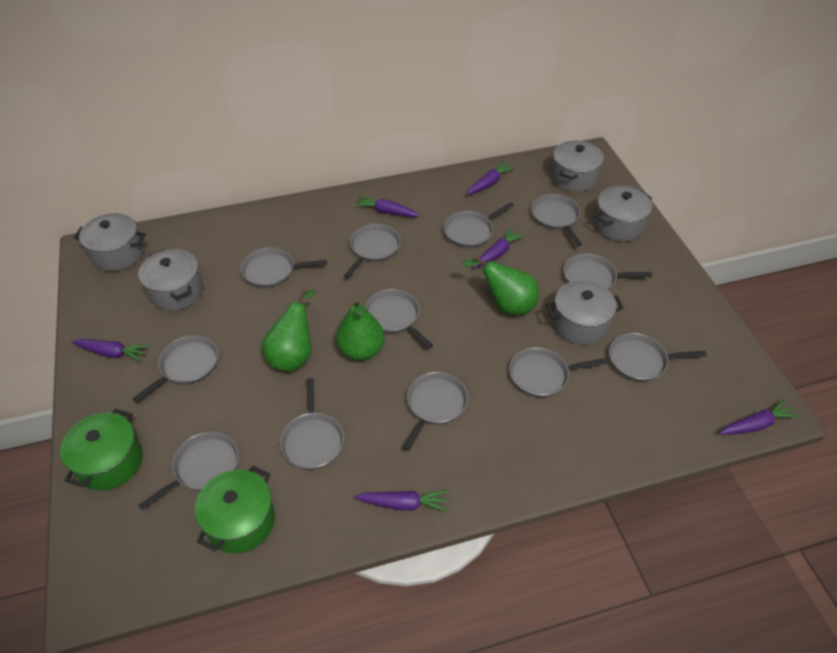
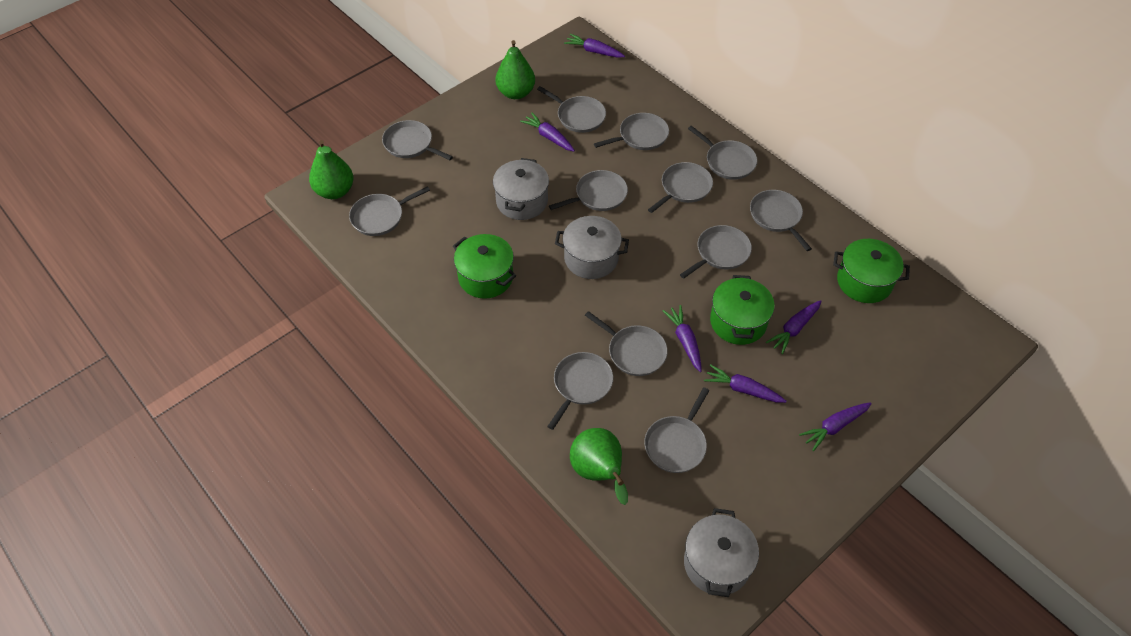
green pot: 2 -> 3
grey pot: 5 -> 3

